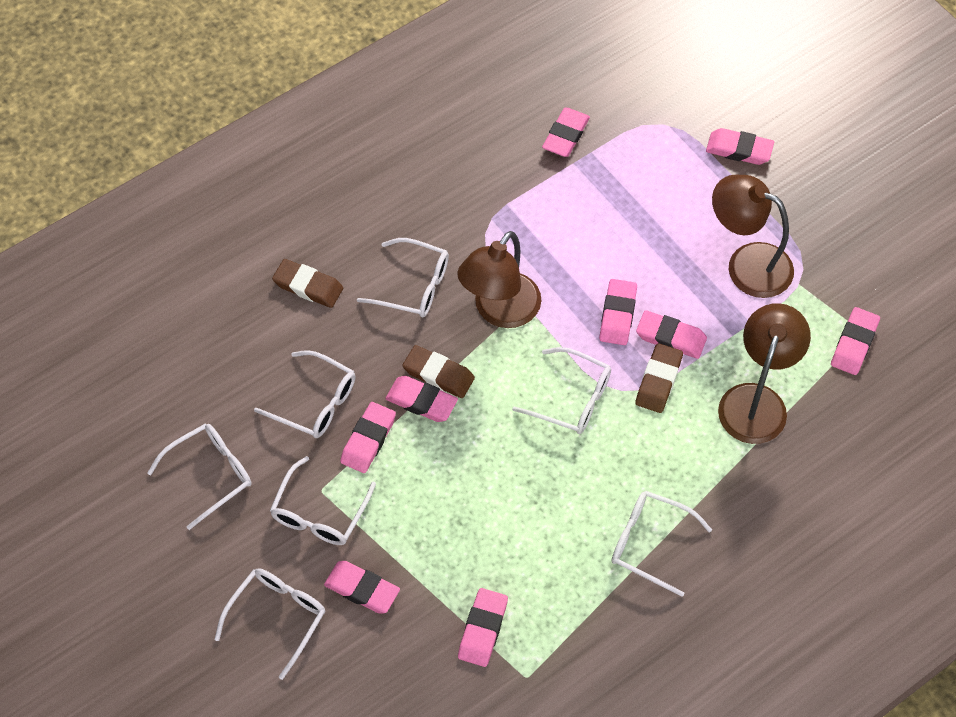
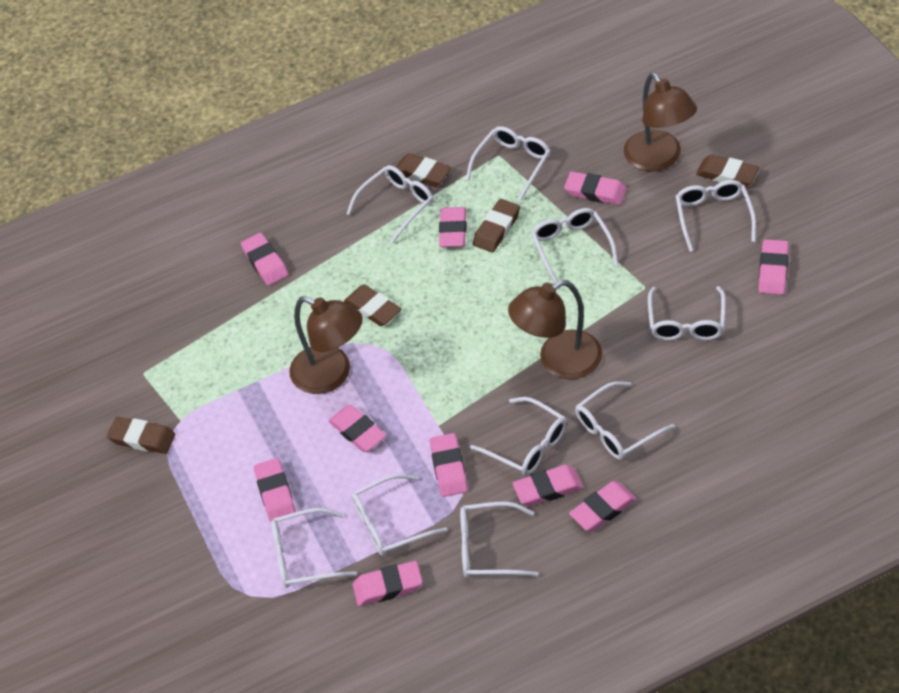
brown eraser: 3 -> 5
pink eraser: 9 -> 10
white glasses: 7 -> 10

